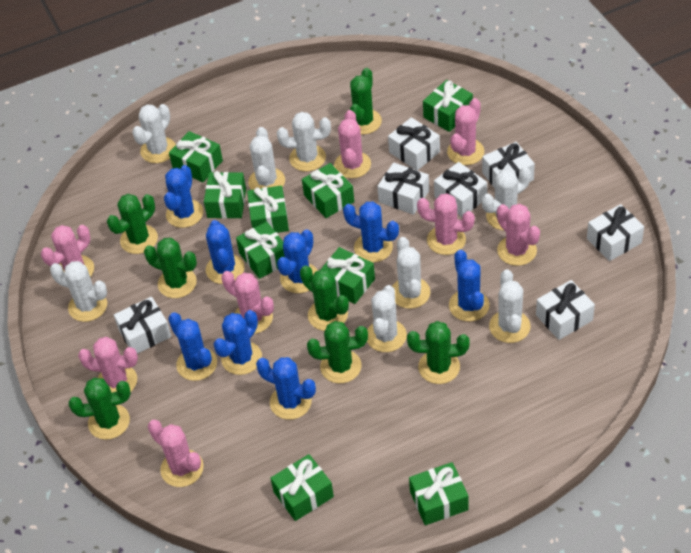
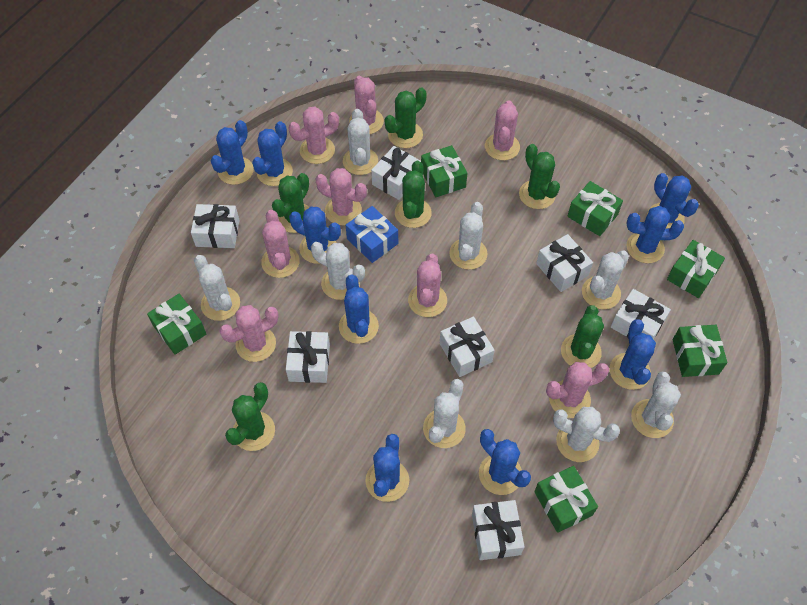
blue cactus: 8 -> 9
blue gift: 0 -> 1
green cactus: 7 -> 6
green gift: 9 -> 6

